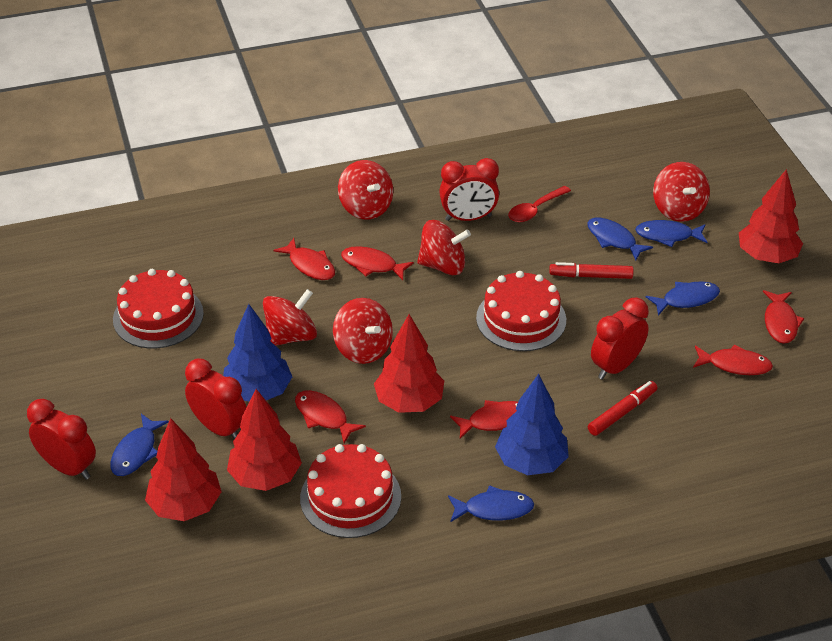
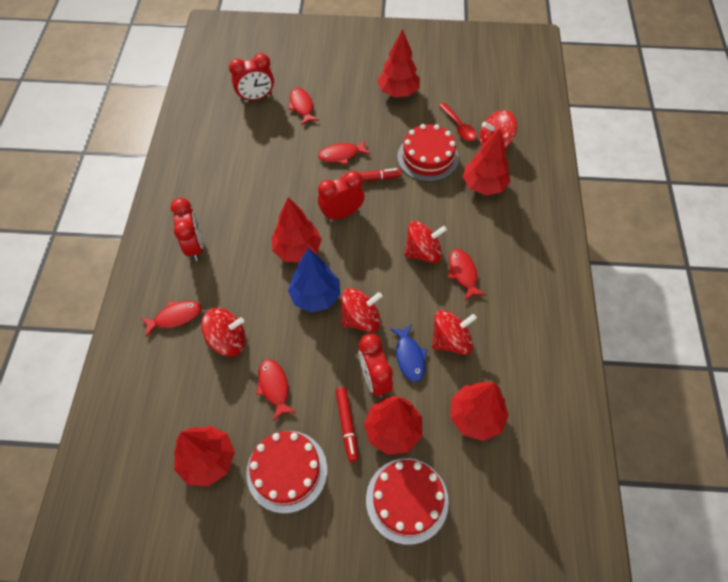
blue fish: 5 -> 1
blue tree: 2 -> 1
red fish: 6 -> 5
red tree: 4 -> 6

